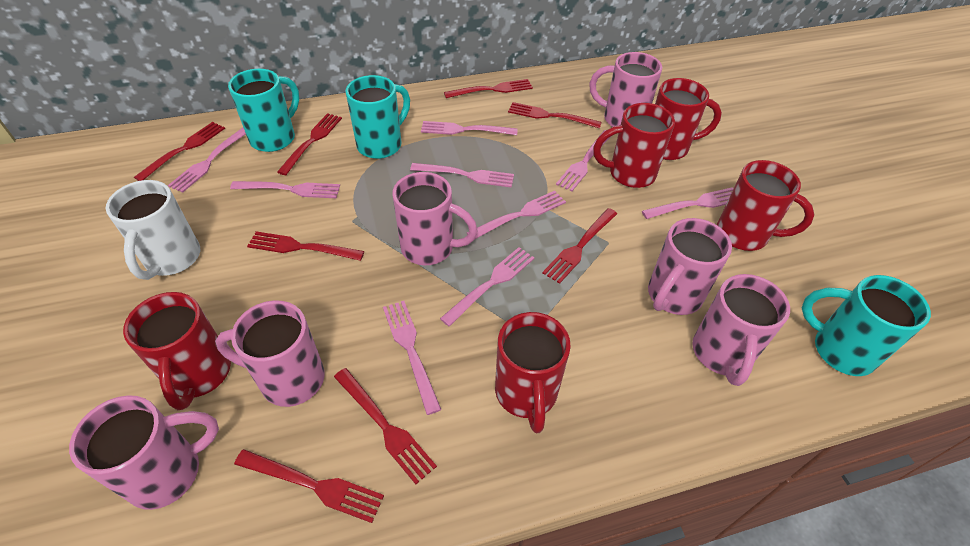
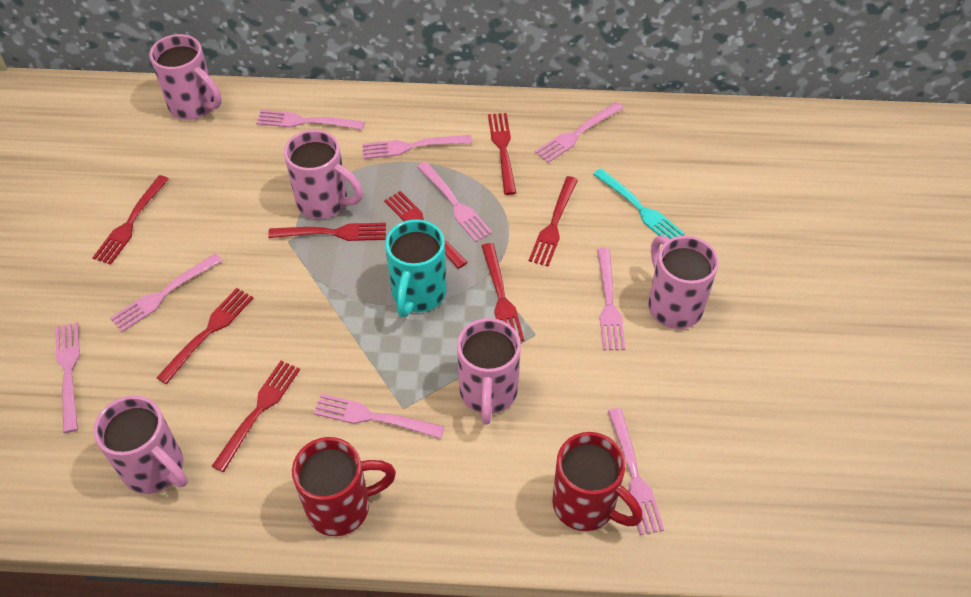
pink mug: 6 -> 5
red mug: 5 -> 2
turquoise fork: 0 -> 1
turquoise mug: 3 -> 1
white mug: 1 -> 0

